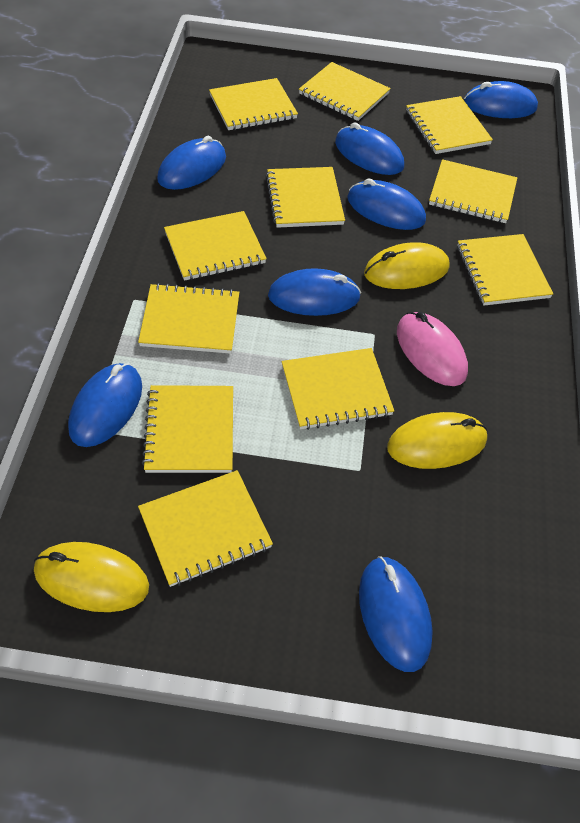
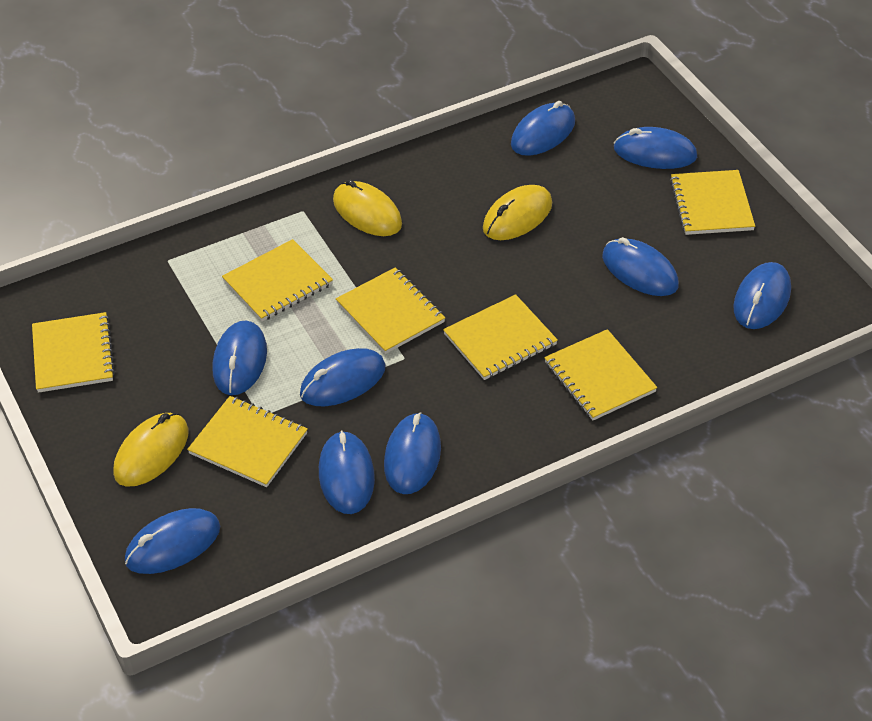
blue mouse: 7 -> 9
pink mouse: 1 -> 0
yellow notebook: 11 -> 7

